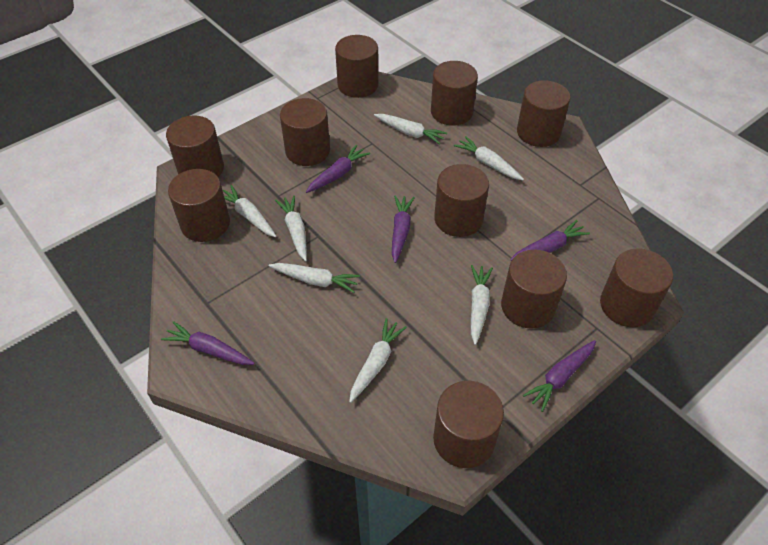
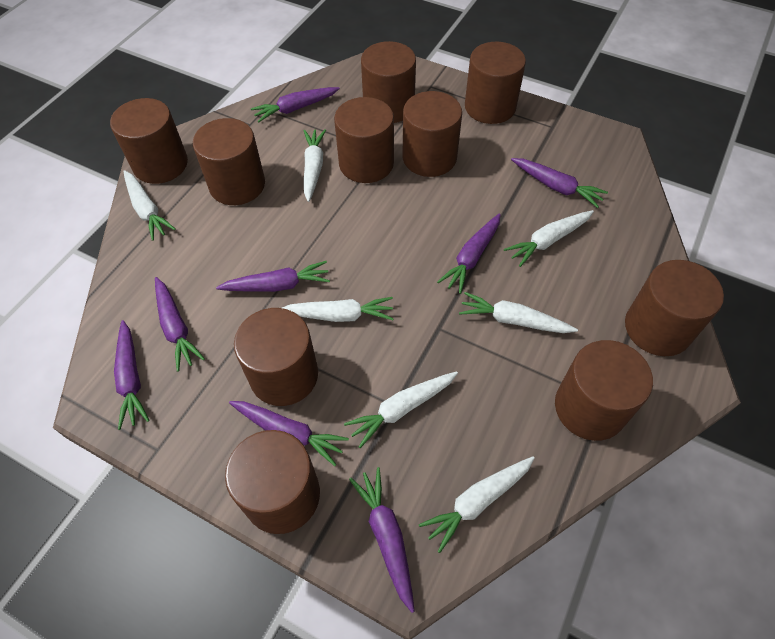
purple carrot: 5 -> 8

